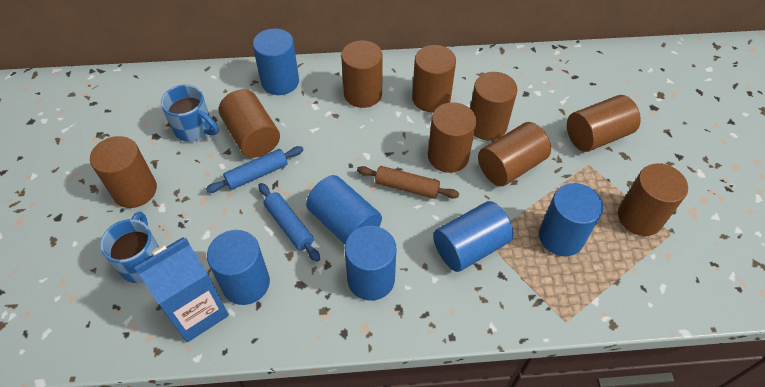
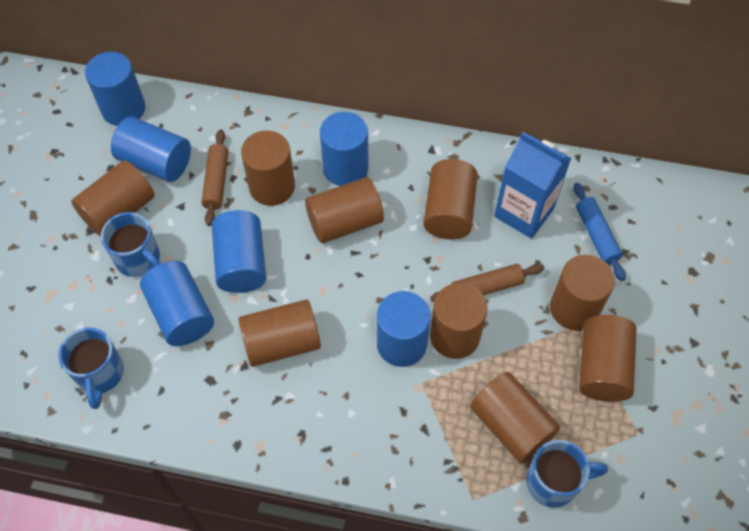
blue mug: 2 -> 3
blue rolling pin: 2 -> 1
brown rolling pin: 1 -> 2

